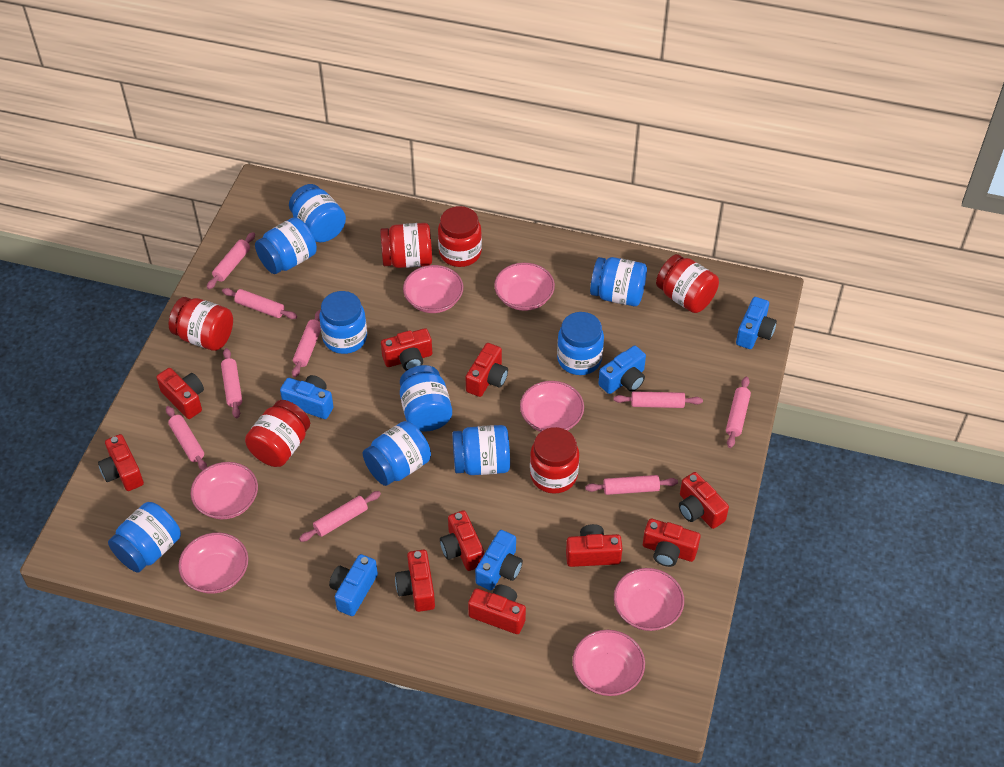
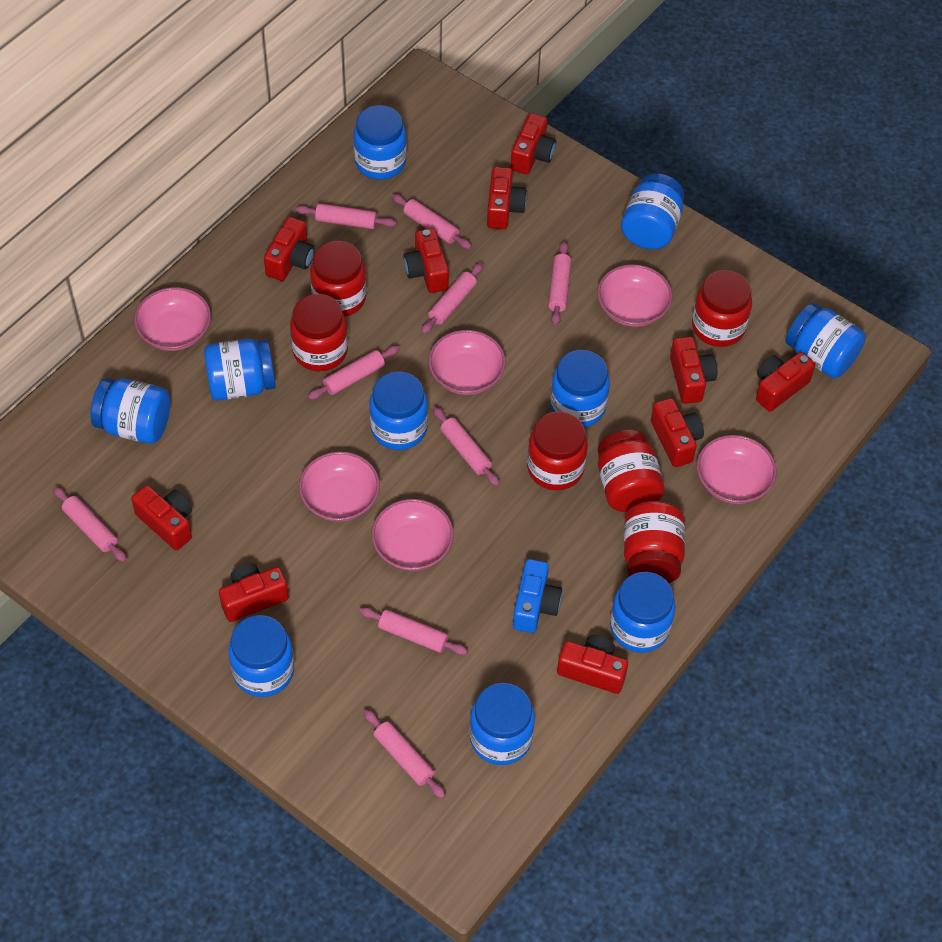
blue camera: 5 -> 1
blue jar: 9 -> 10
pink bowl: 7 -> 6

